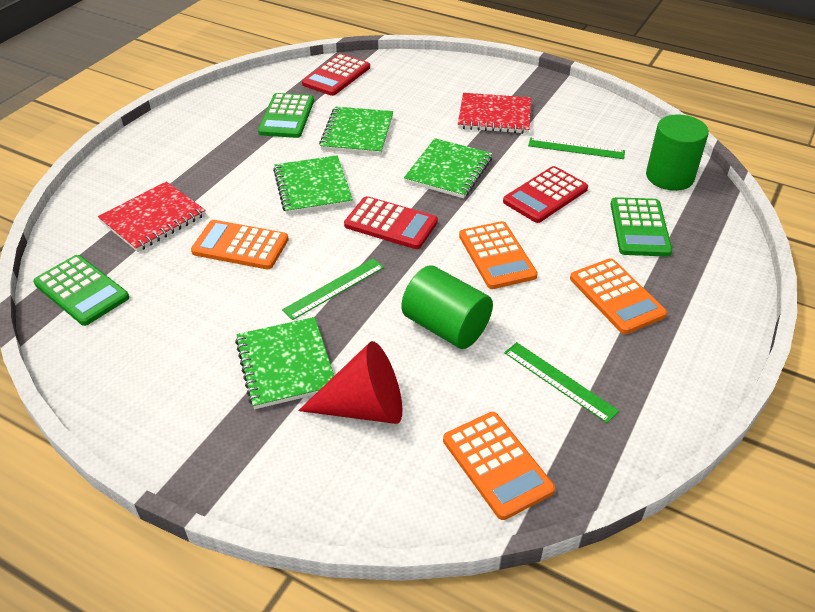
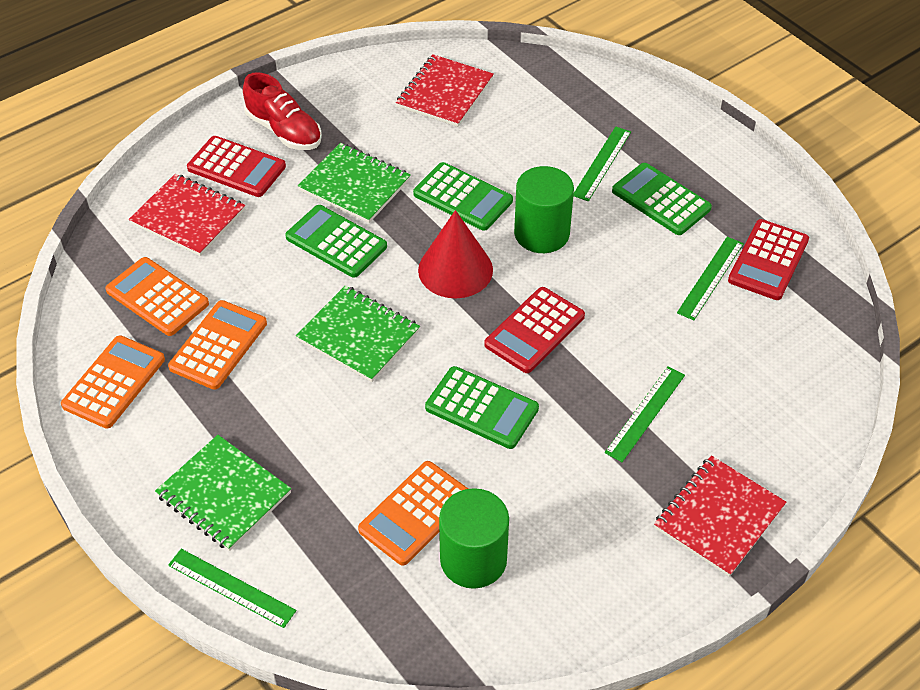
green calculator: 3 -> 4
green notebook: 4 -> 3
green ruler: 3 -> 4
red notebook: 2 -> 3
red shoe: 0 -> 1

